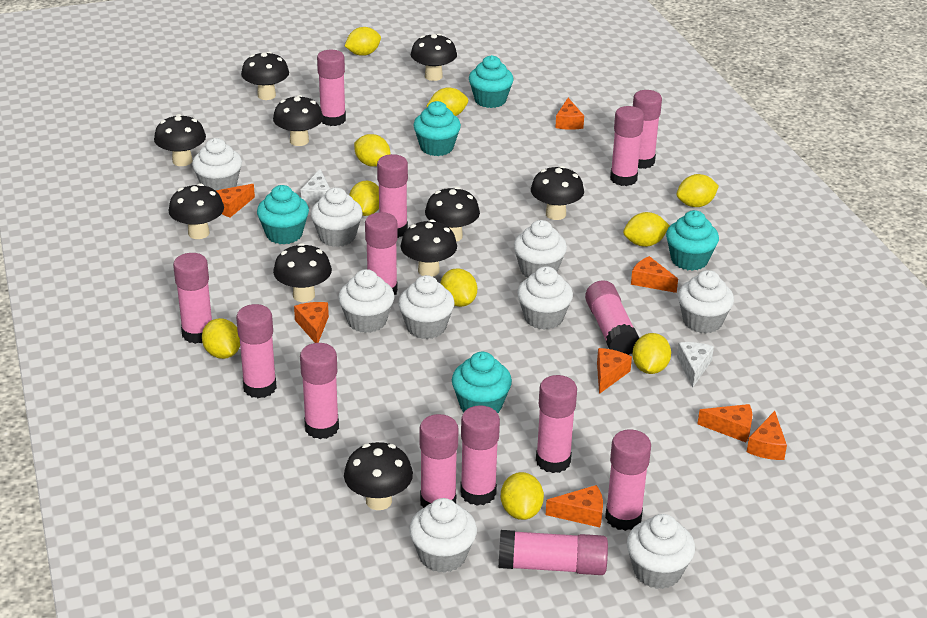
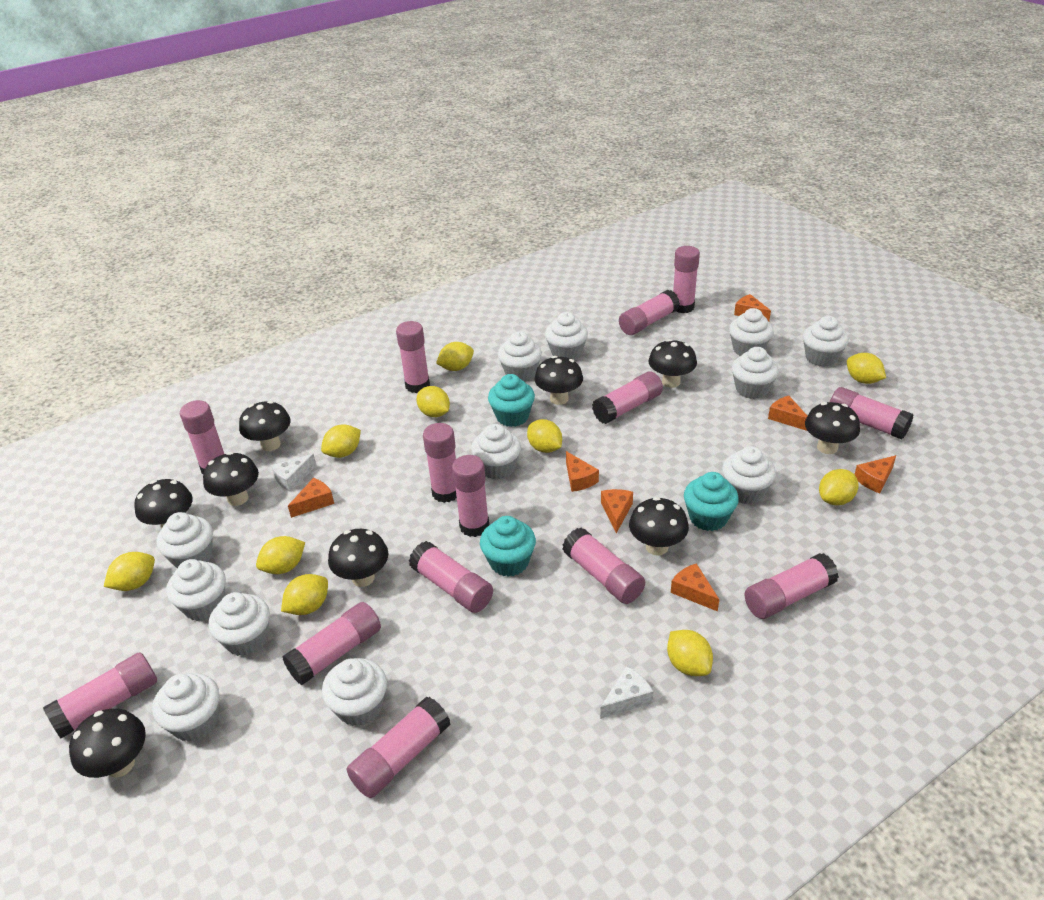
black mushroom: 10 -> 9
orange cheese: 8 -> 7
turquoise cupcake: 5 -> 3
white cupcake: 9 -> 12

